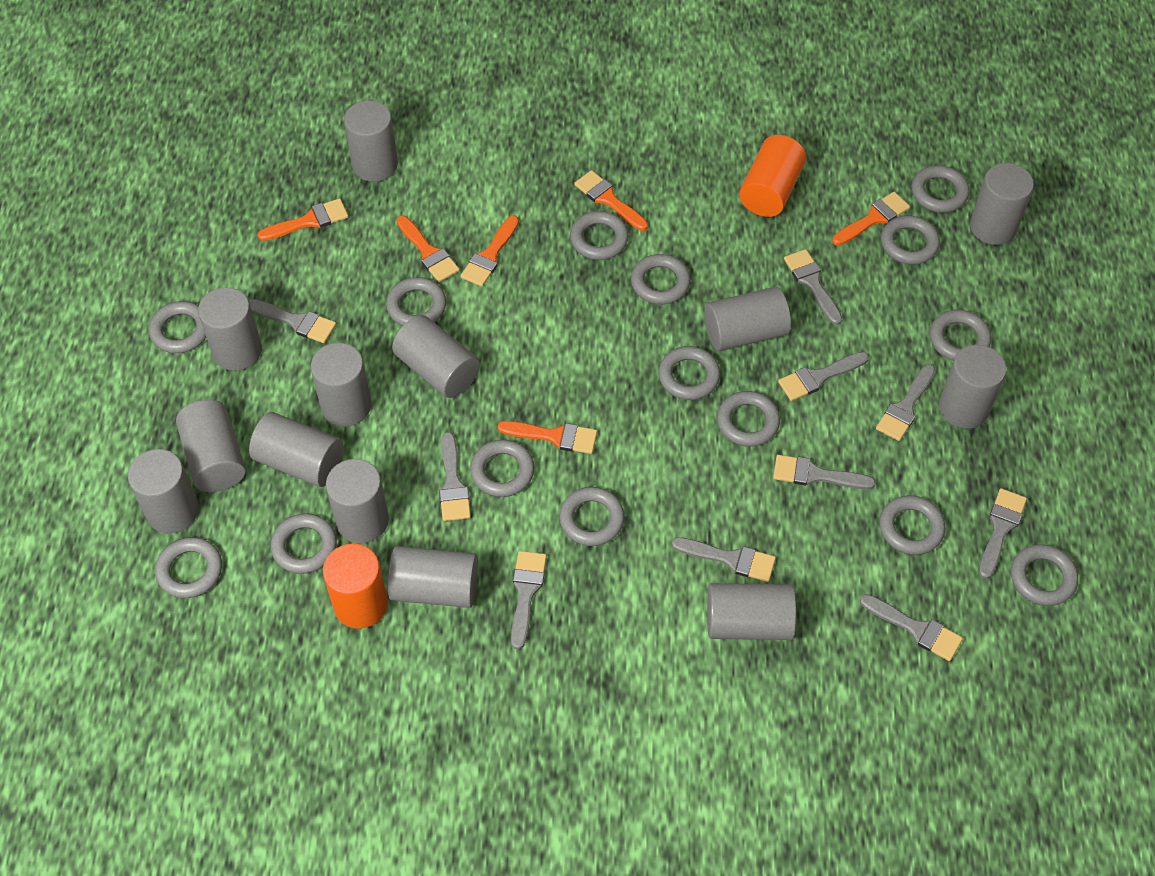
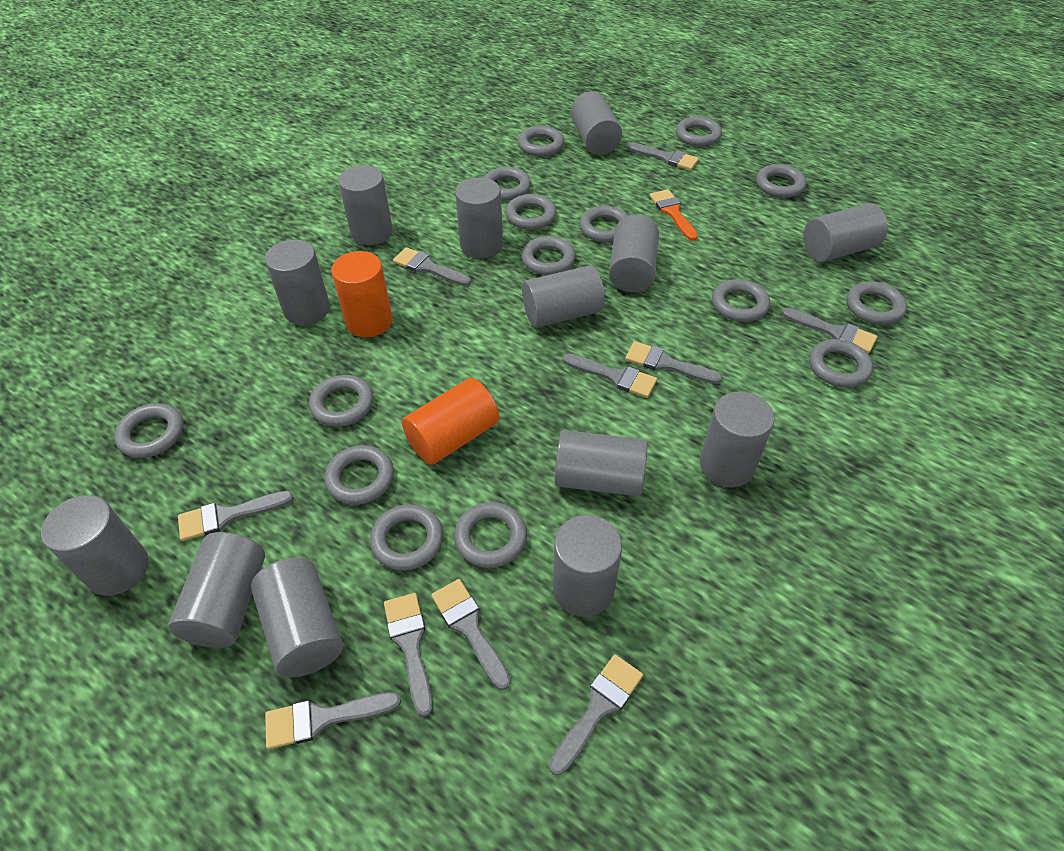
orange brush: 6 -> 1

